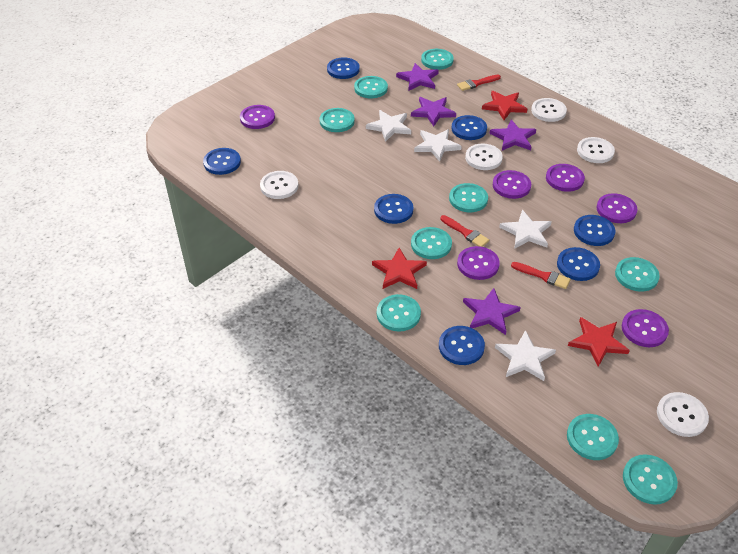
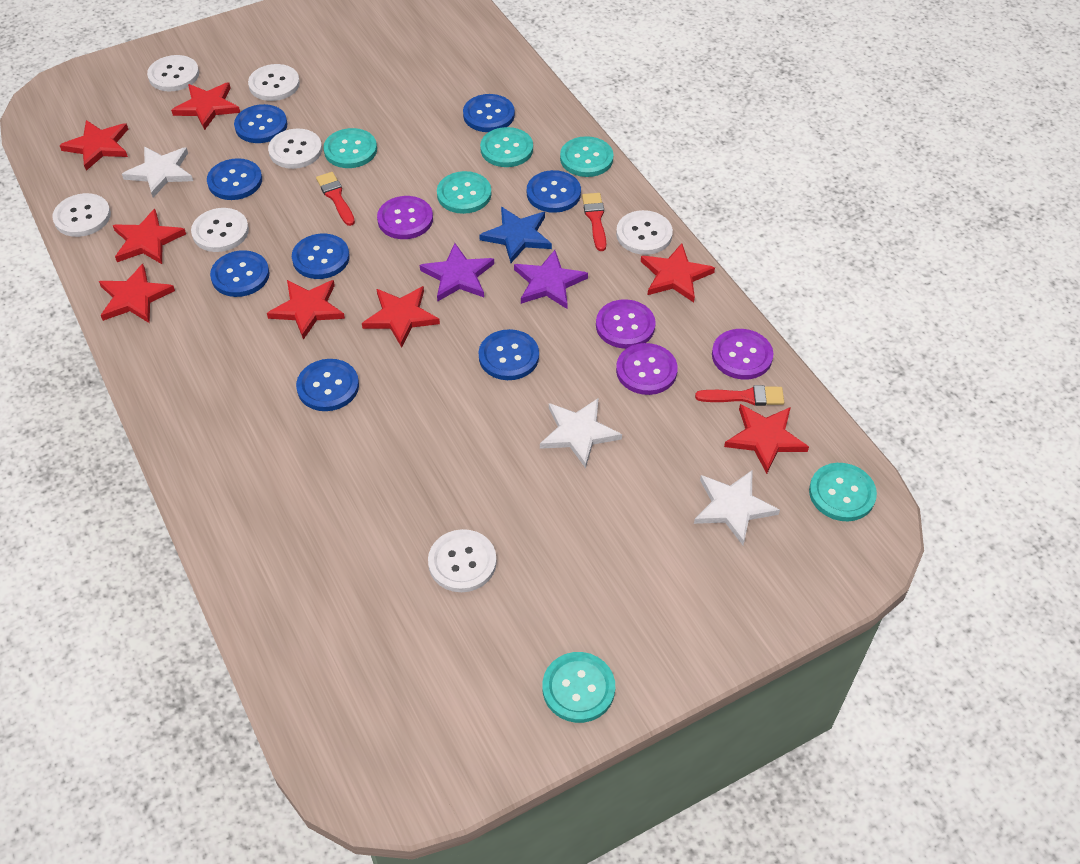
blue button: 7 -> 8
blue star: 0 -> 1
purple button: 6 -> 4
purple star: 4 -> 2
red star: 3 -> 8
turquoise button: 9 -> 6
white button: 5 -> 7
white star: 4 -> 3

